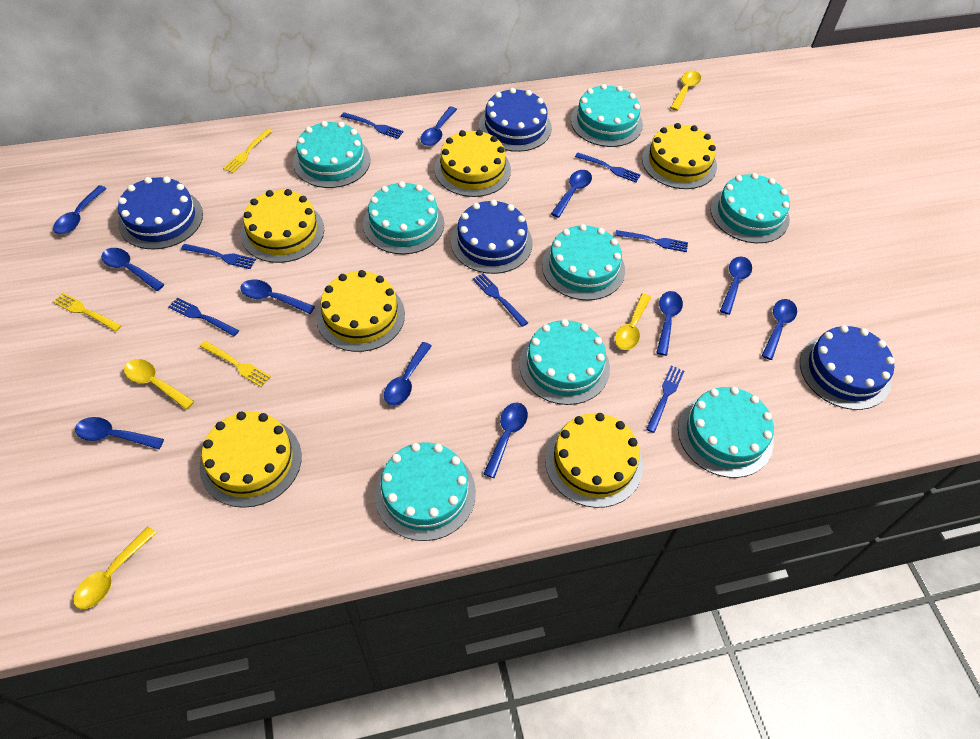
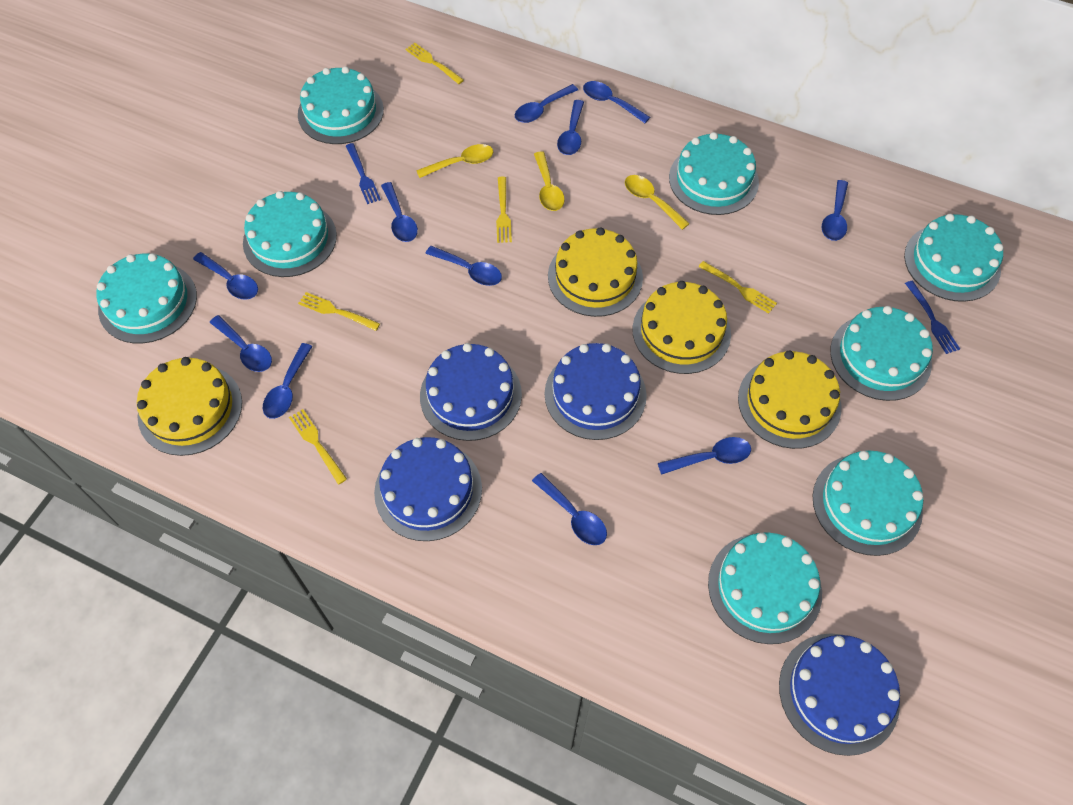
blue fork: 7 -> 2
yellow cake: 6 -> 4
yellow fork: 3 -> 5
yellow spoon: 4 -> 3

